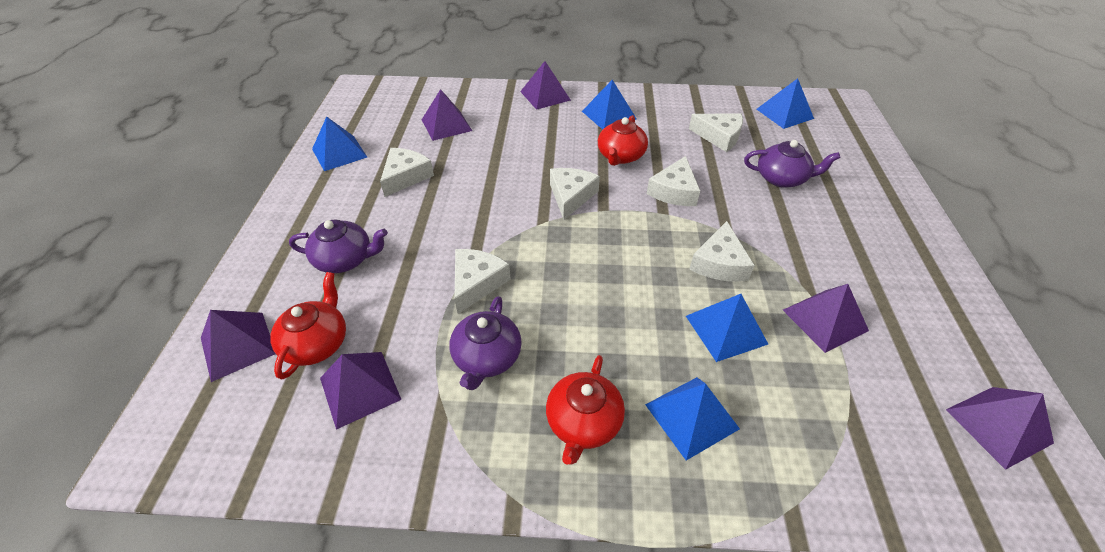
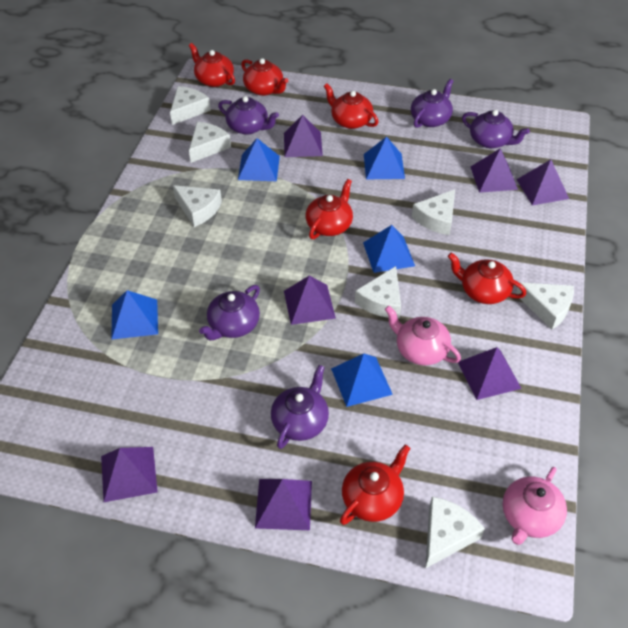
pink teapot: 0 -> 2
purple pyramid: 6 -> 7
purple teapot: 3 -> 5
red teapot: 3 -> 6
white cheese: 6 -> 7

